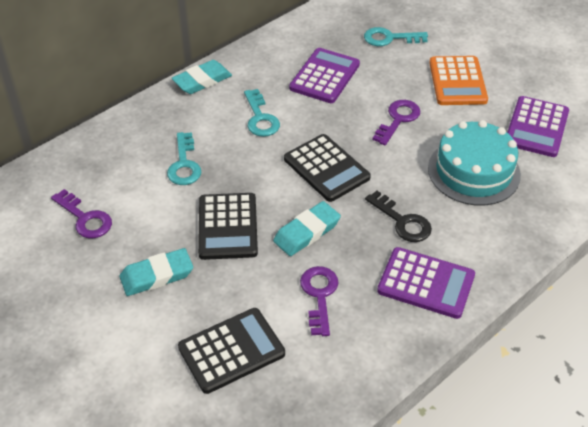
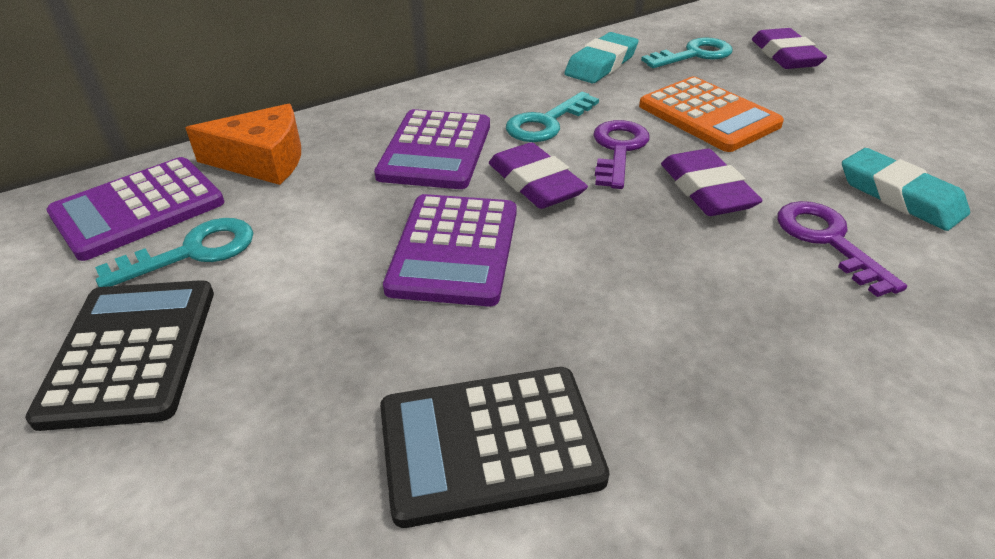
black calculator: 3 -> 2
black key: 1 -> 0
orange cheese: 0 -> 1
purple eraser: 0 -> 3
purple key: 3 -> 2
turquoise cake: 1 -> 0
turquoise eraser: 3 -> 2

